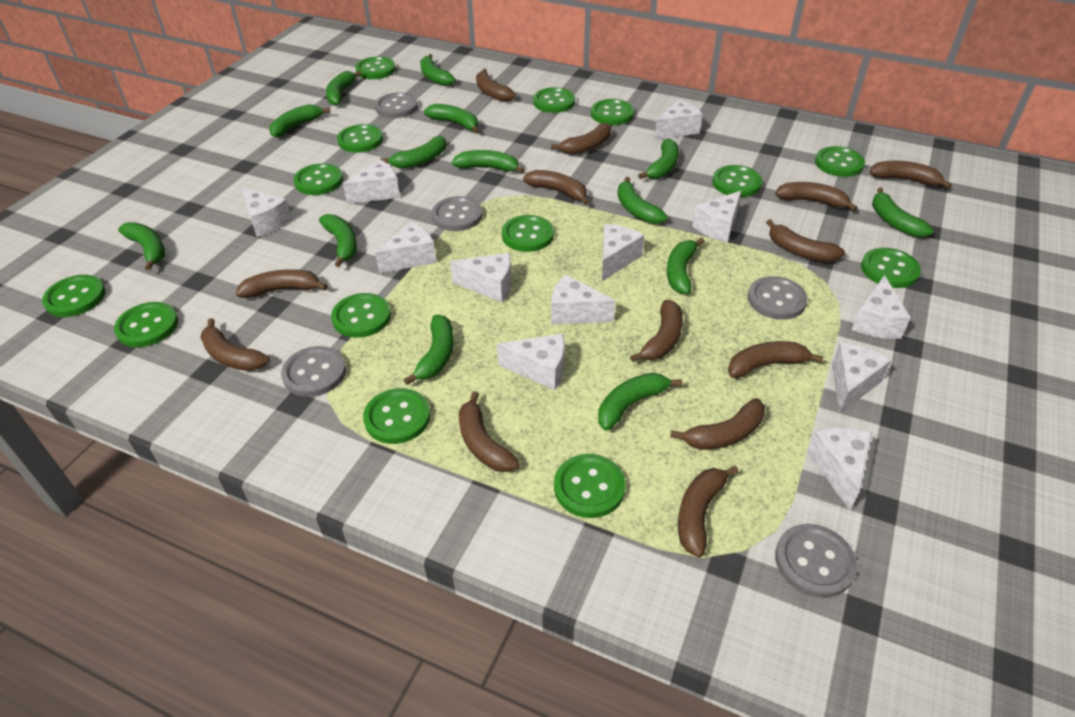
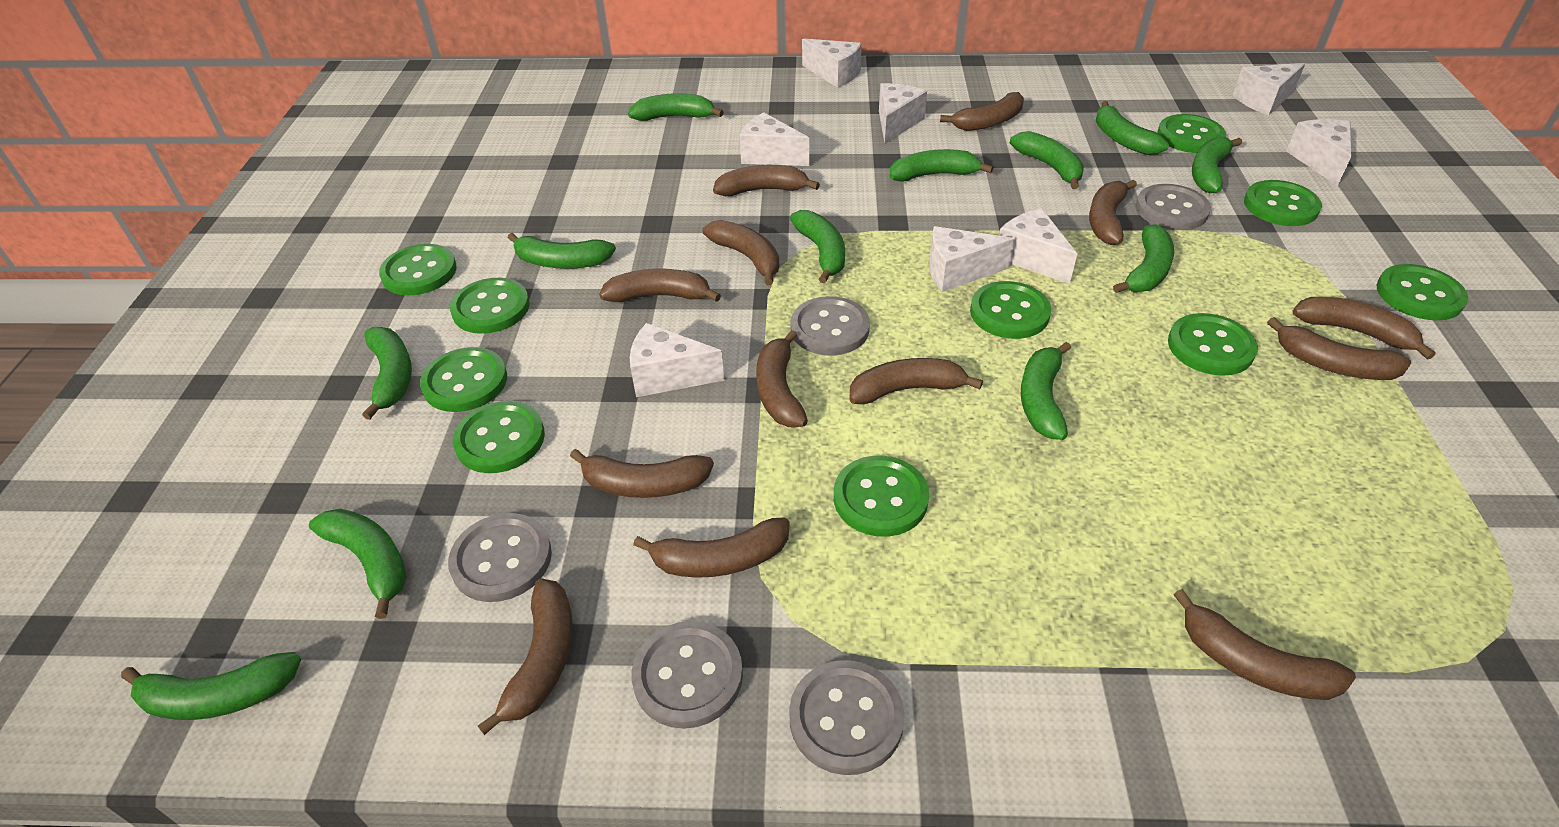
green banana: 14 -> 12
green button: 14 -> 10
white cheese: 12 -> 8

